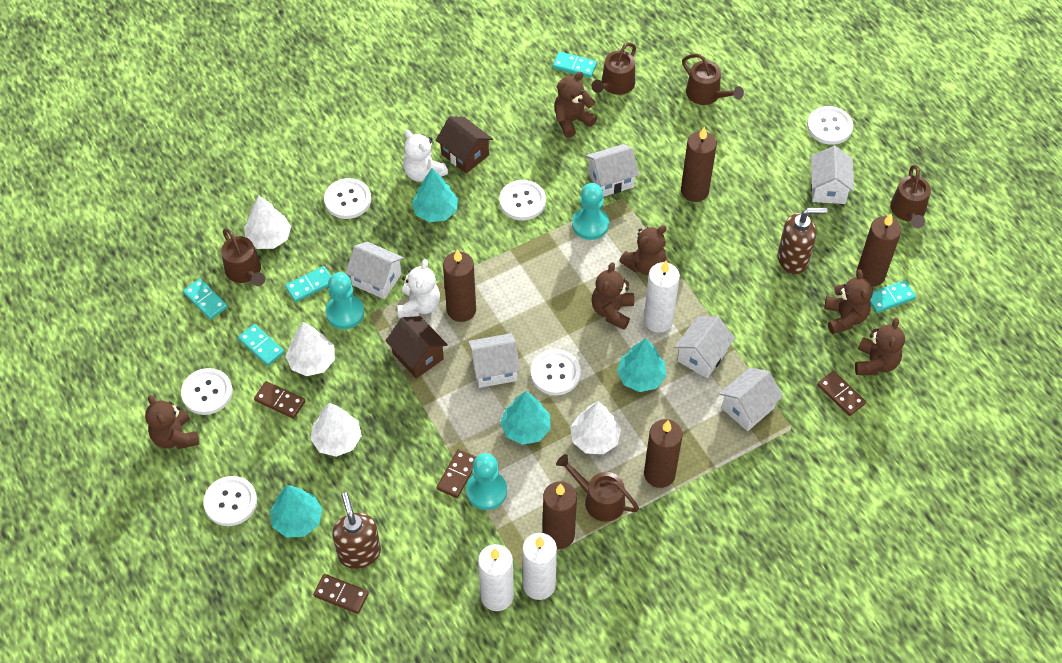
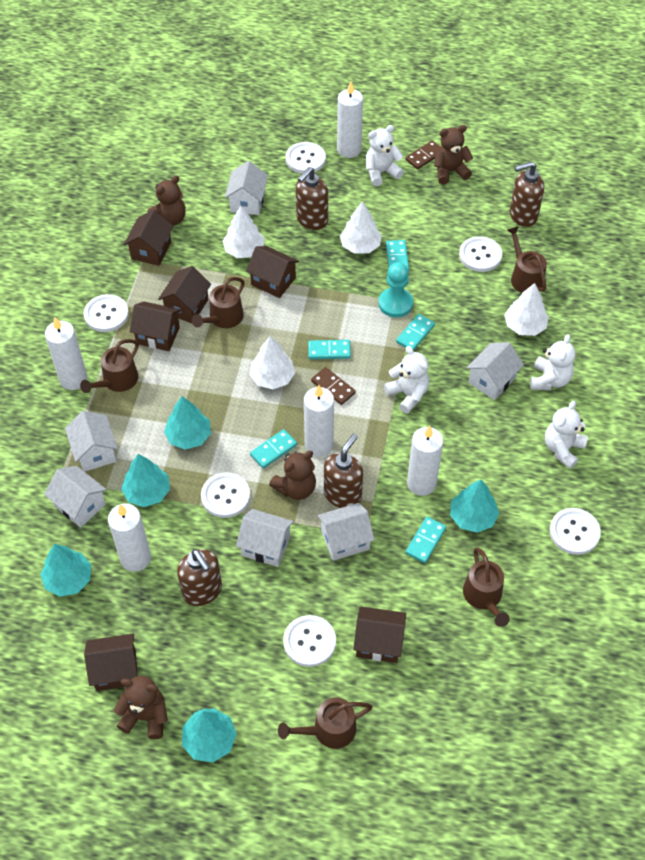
brown candle: 5 -> 0
brown domino: 4 -> 2
brown house: 2 -> 6
brown soap dispenser: 2 -> 4
brown teddy bear: 6 -> 4
turquoise pawn: 3 -> 1
turquoise tree: 4 -> 5
white candle: 3 -> 5
white teddy bear: 2 -> 4

